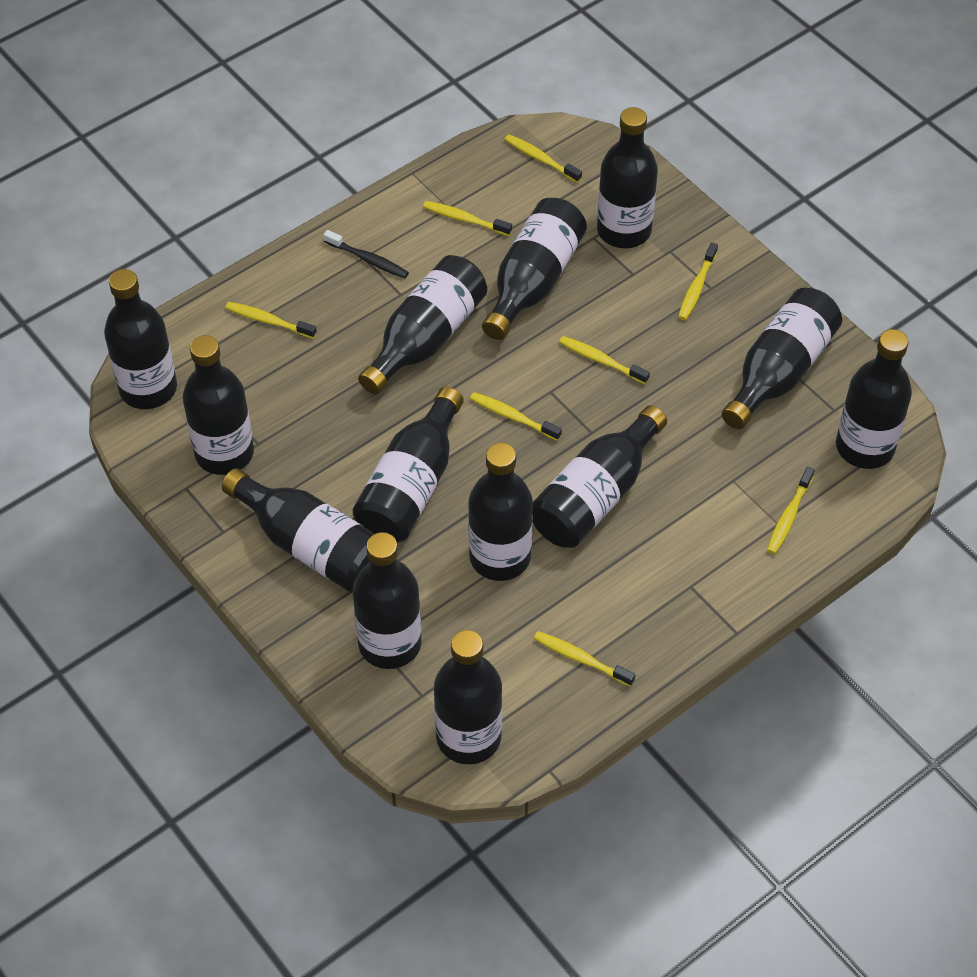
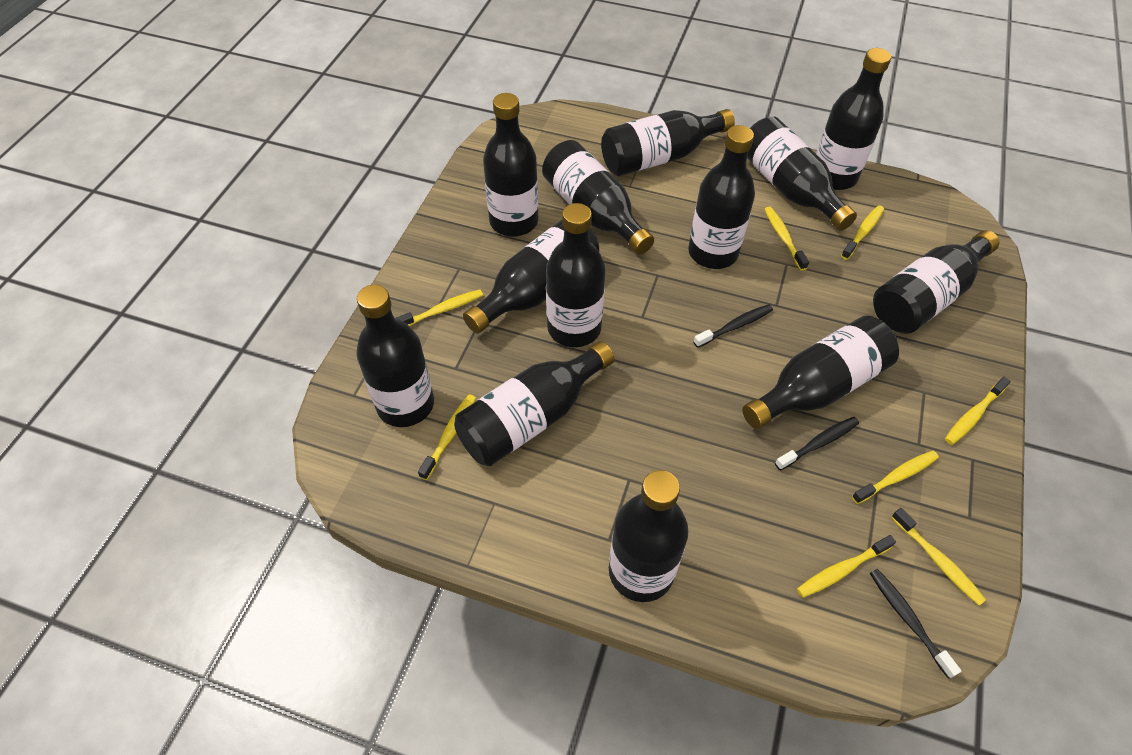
black toothbrush: 1 -> 3

